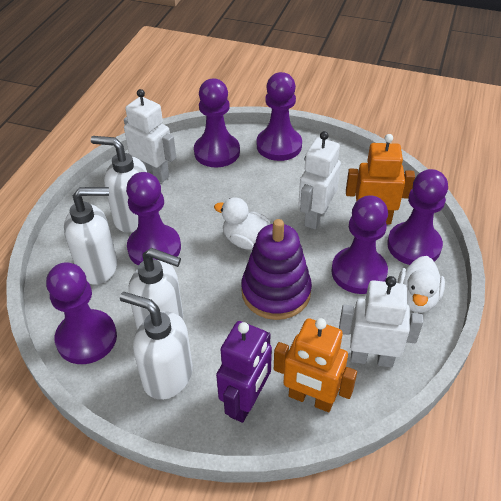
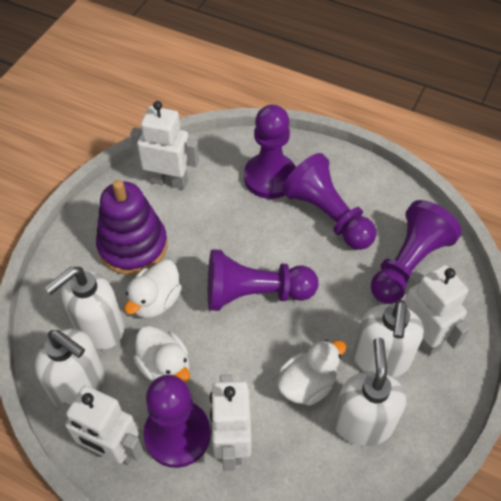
orange robot: 2 -> 0
purple pawn: 6 -> 5
purple robot: 1 -> 0
white duck: 2 -> 3
white robot: 3 -> 4

